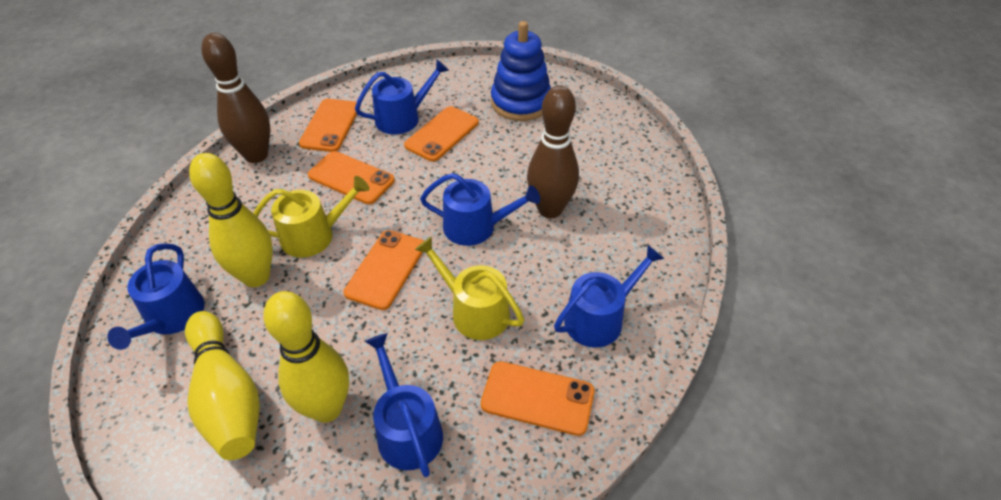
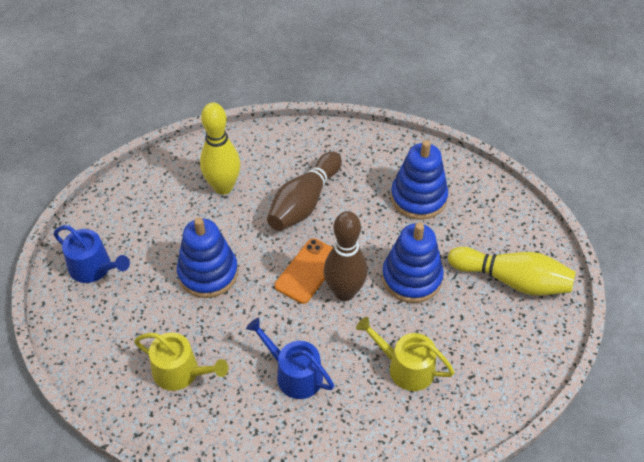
blue stacking toy: 1 -> 3
blue watering can: 5 -> 2
orange phone: 5 -> 1
yellow bowling pin: 3 -> 2

